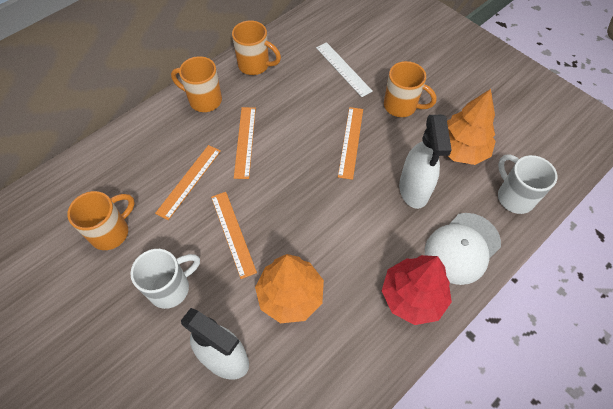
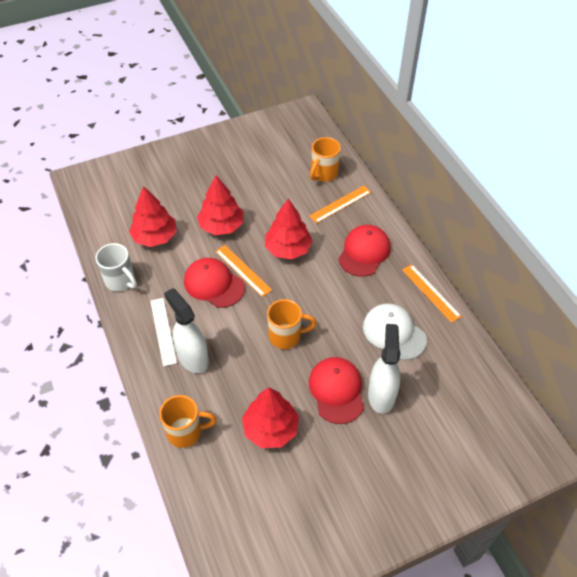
orange mug: 4 -> 3
orange ruler: 4 -> 3
orange tree: 2 -> 0
red cap: 0 -> 3
red tree: 1 -> 4
white mug: 2 -> 1

